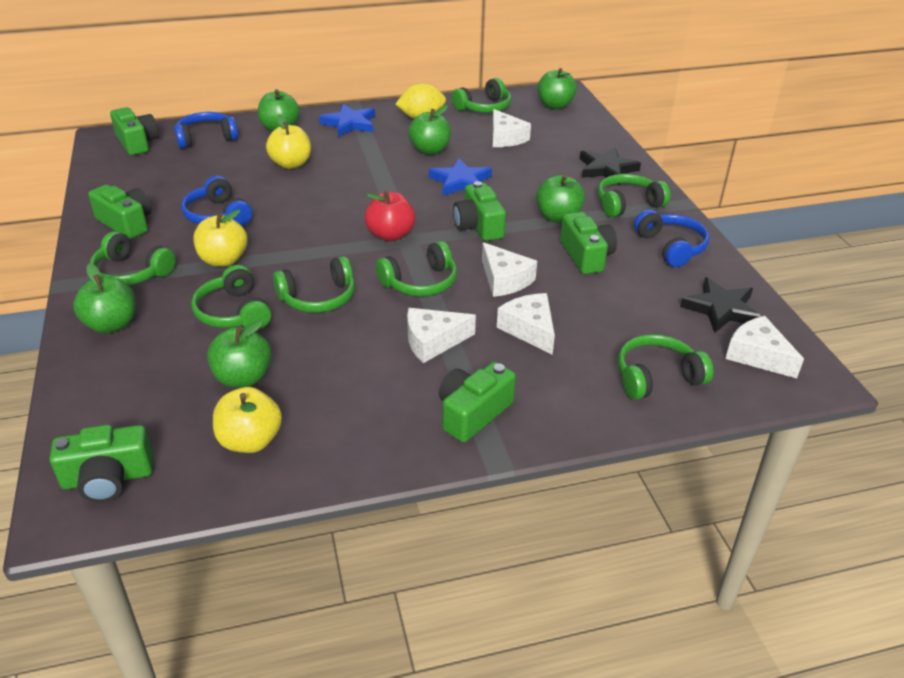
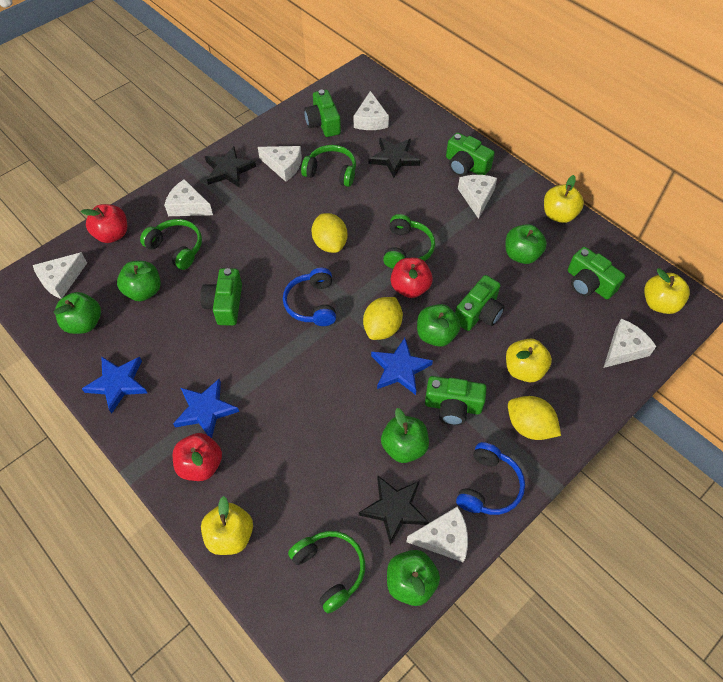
black star: 2 -> 3
blue headphones: 3 -> 2
blue star: 2 -> 3
green headphones: 7 -> 4
red apple: 1 -> 3
white cheese: 5 -> 7
yellow apple: 3 -> 4
yellow lemon: 1 -> 3

